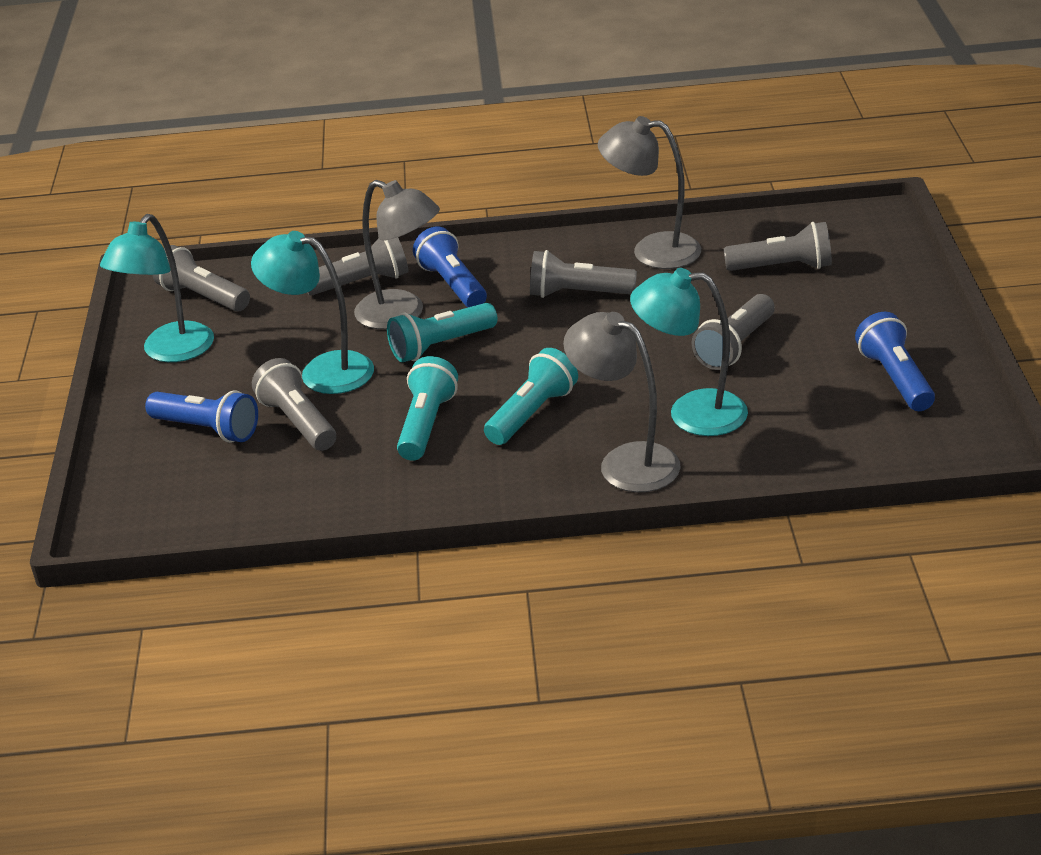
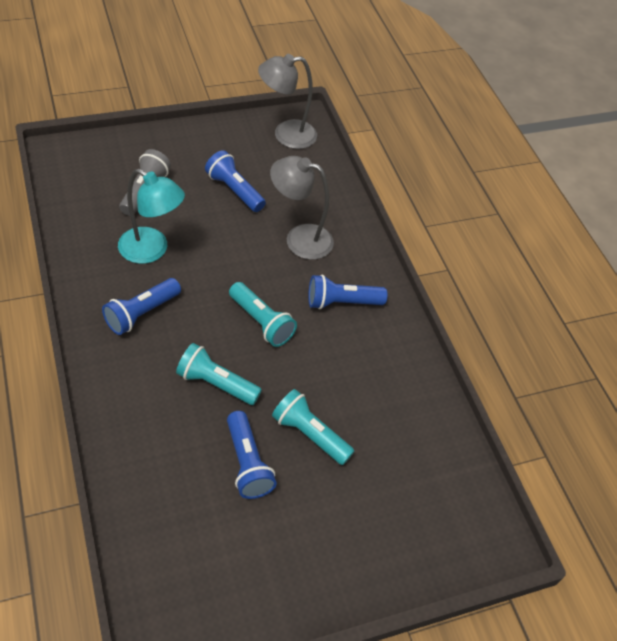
blue flashlight: 3 -> 4
grey flashlight: 6 -> 1
grey lamp: 3 -> 2
turquoise lamp: 3 -> 1

